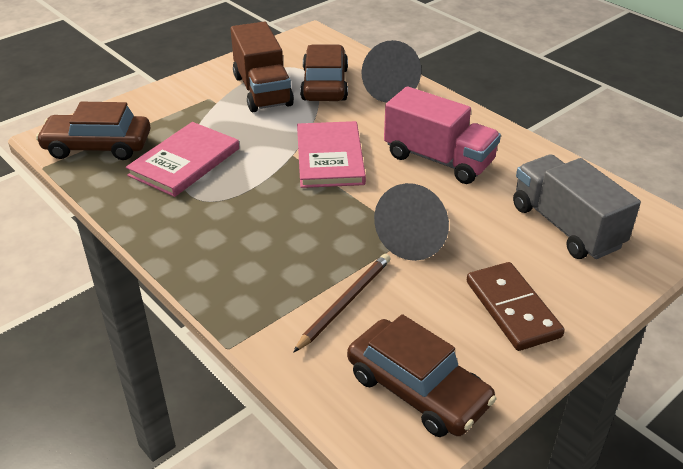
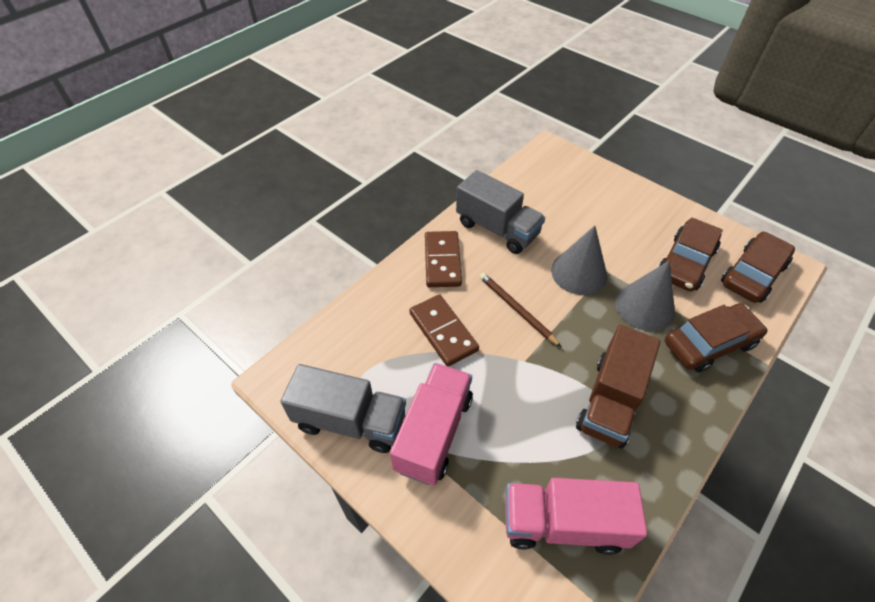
brown domino: 1 -> 2
grey truck: 1 -> 2
pink book: 2 -> 0
pink truck: 1 -> 2

